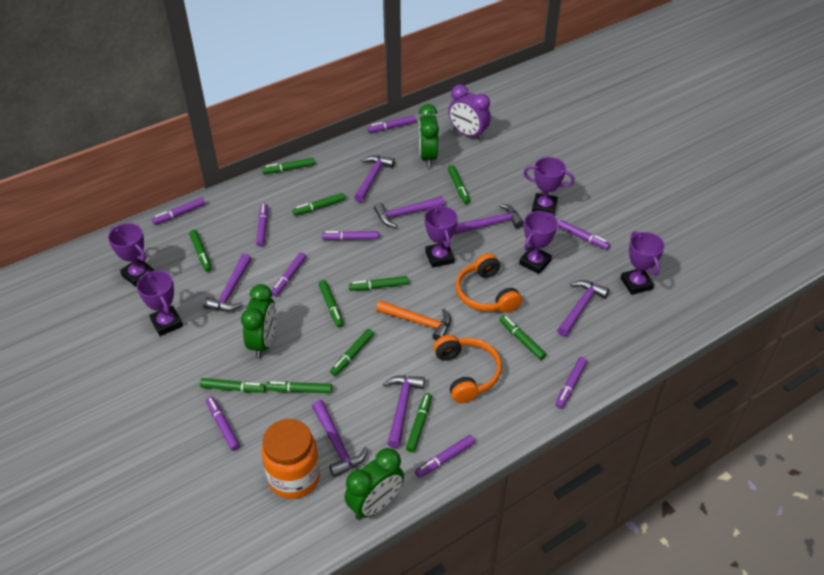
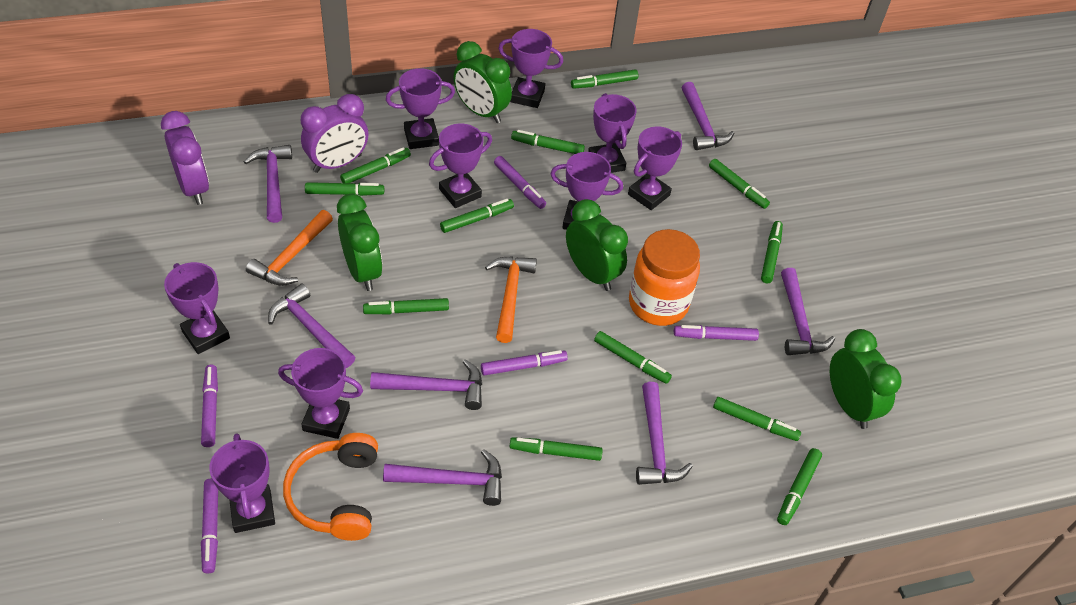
green clock: 3 -> 4
green marker: 11 -> 12
orange hammer: 1 -> 2
orange headphones: 2 -> 1
purple clock: 1 -> 2
purple marker: 9 -> 5
purple trophy: 6 -> 9

